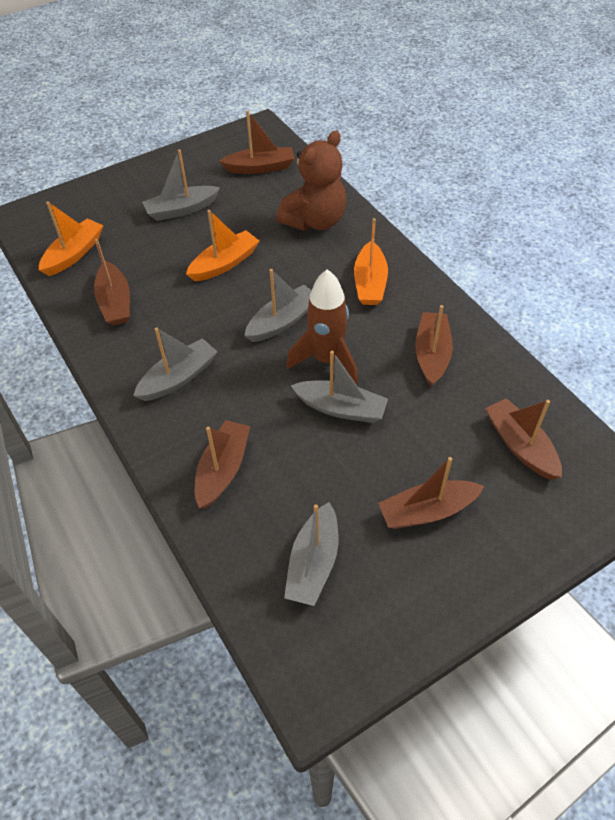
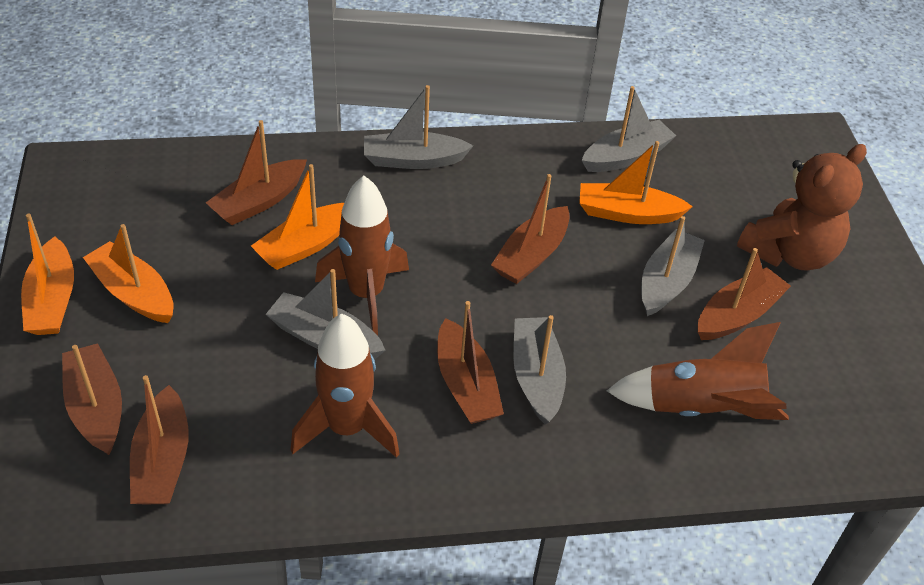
brown rocket: 1 -> 3
orange boat: 3 -> 4

